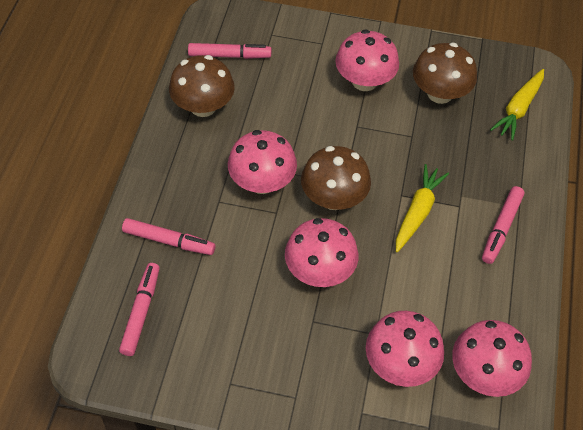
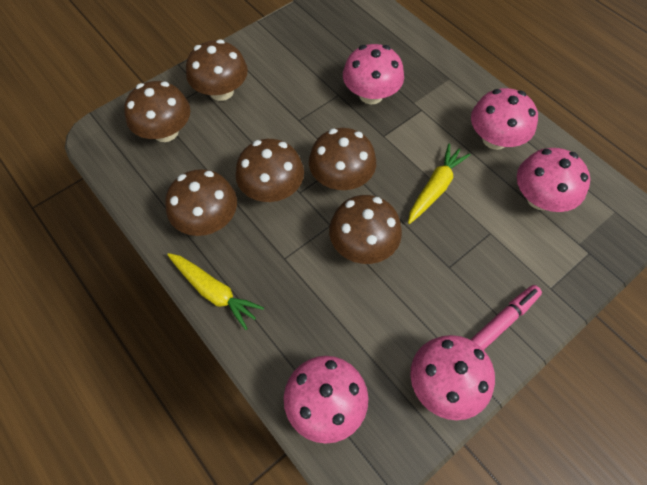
brown mushroom: 3 -> 6
pink marker: 4 -> 1

